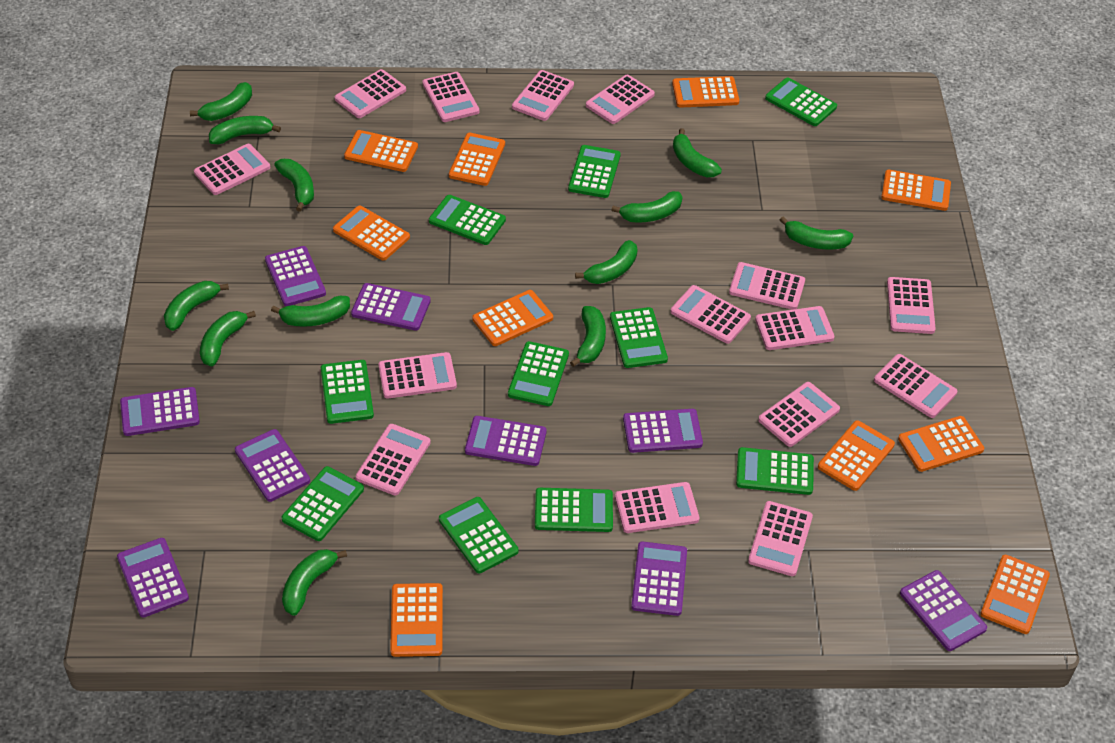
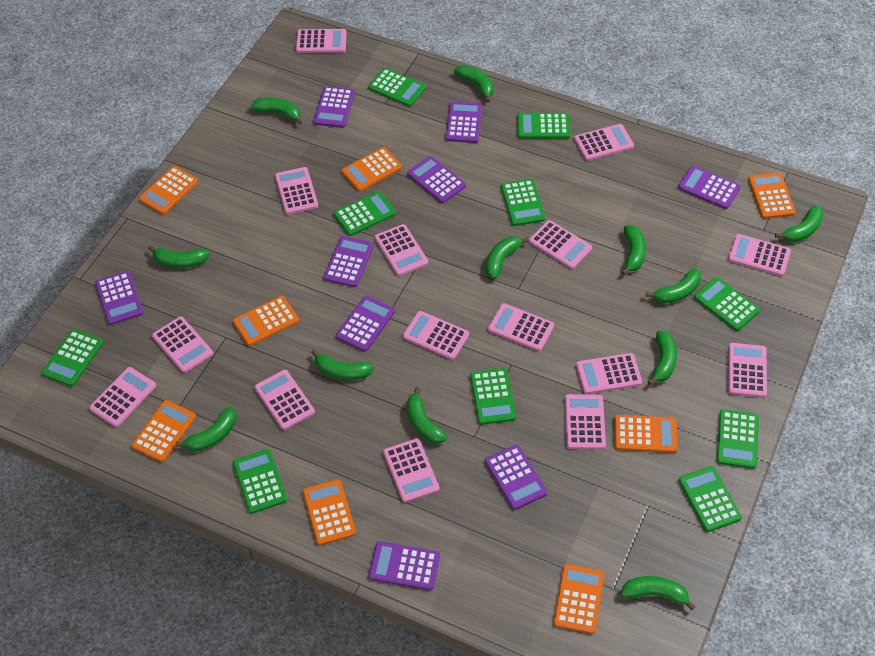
orange calculator: 10 -> 8

